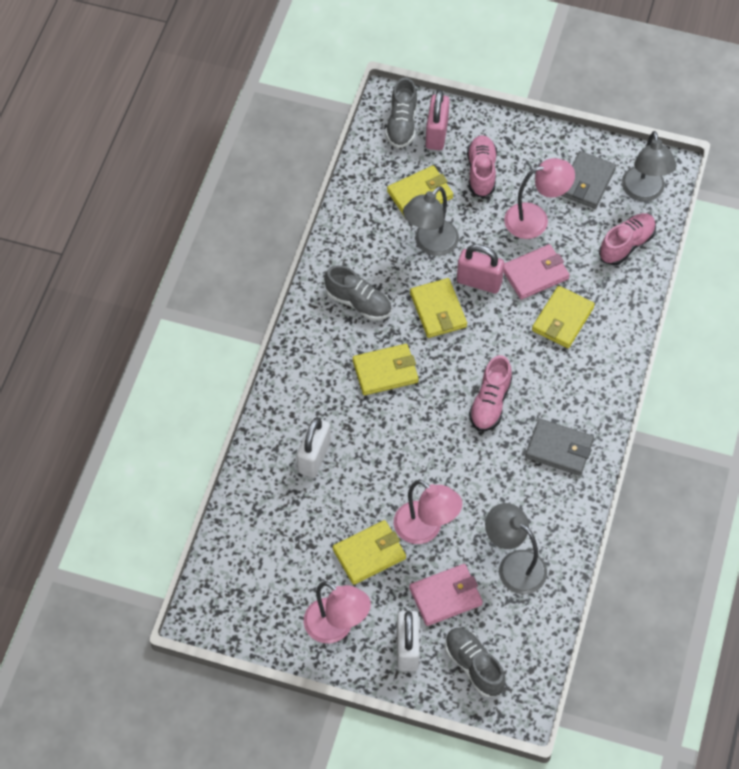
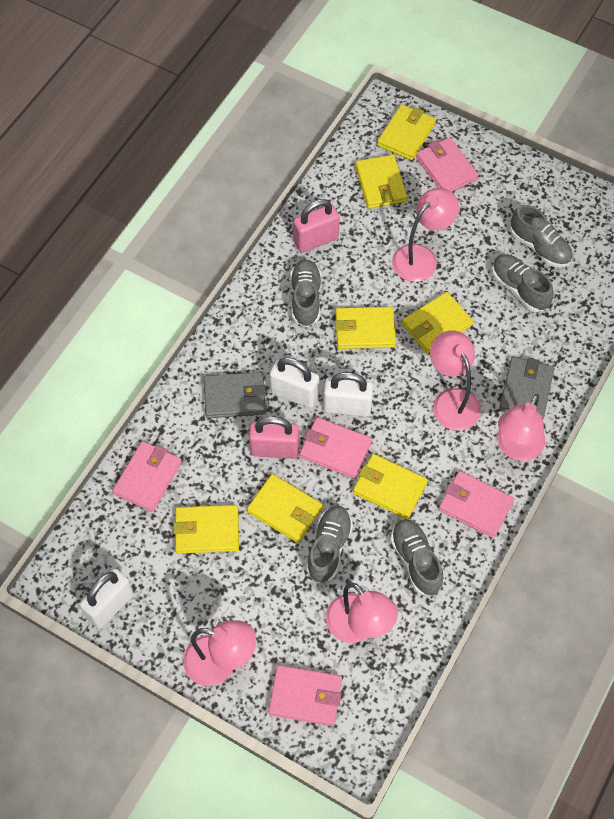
grey lamp: 3 -> 0
grey shoe: 3 -> 5
pink lamp: 3 -> 5
pink shoe: 3 -> 0
pink wallet: 2 -> 5
white padlock: 2 -> 3
yellow wallet: 5 -> 7

